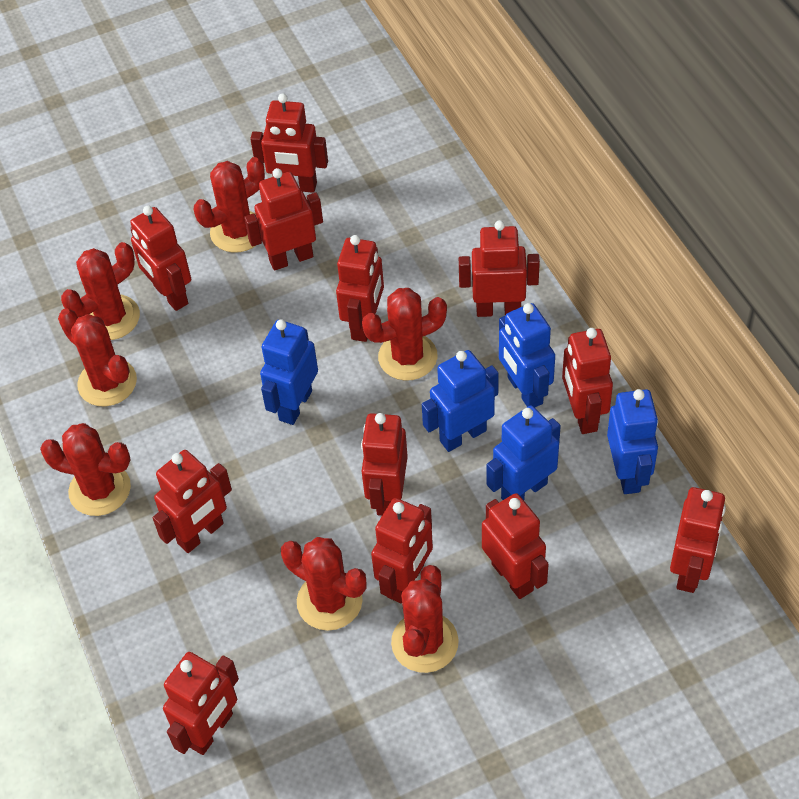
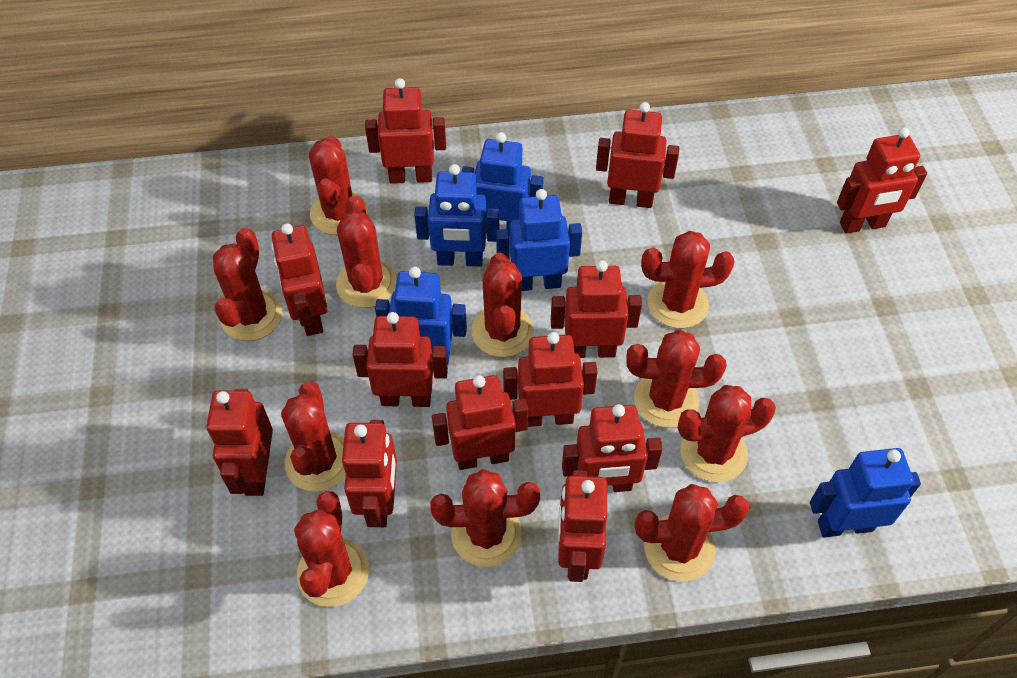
red cactus: 7 -> 11

